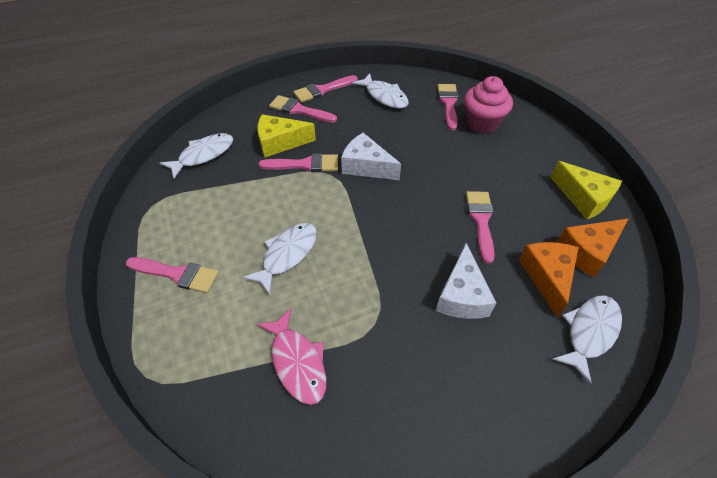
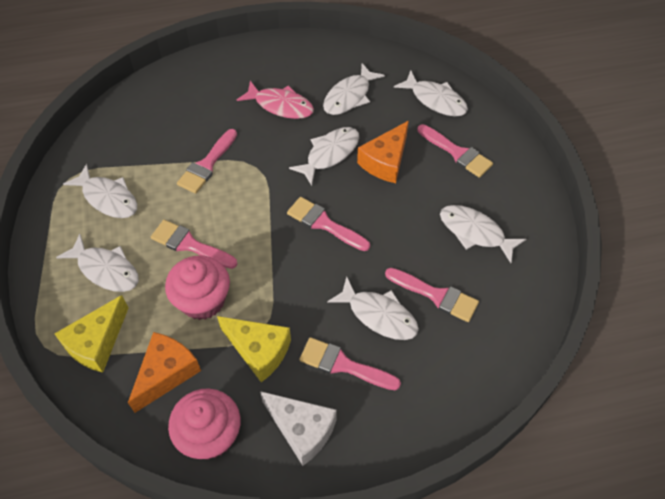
pink cupcake: 1 -> 2
white cheese: 2 -> 1
white fish: 4 -> 7

